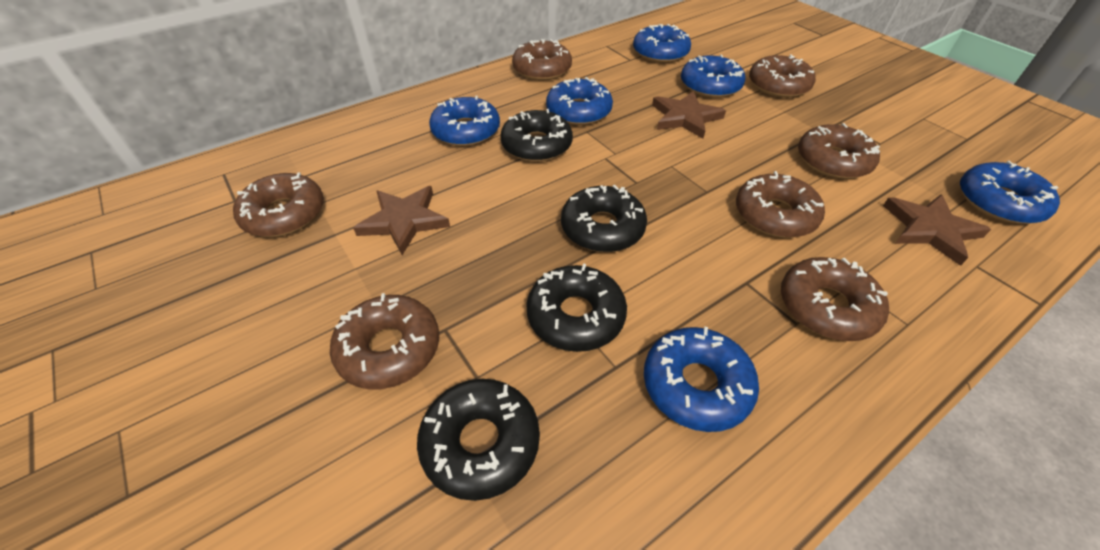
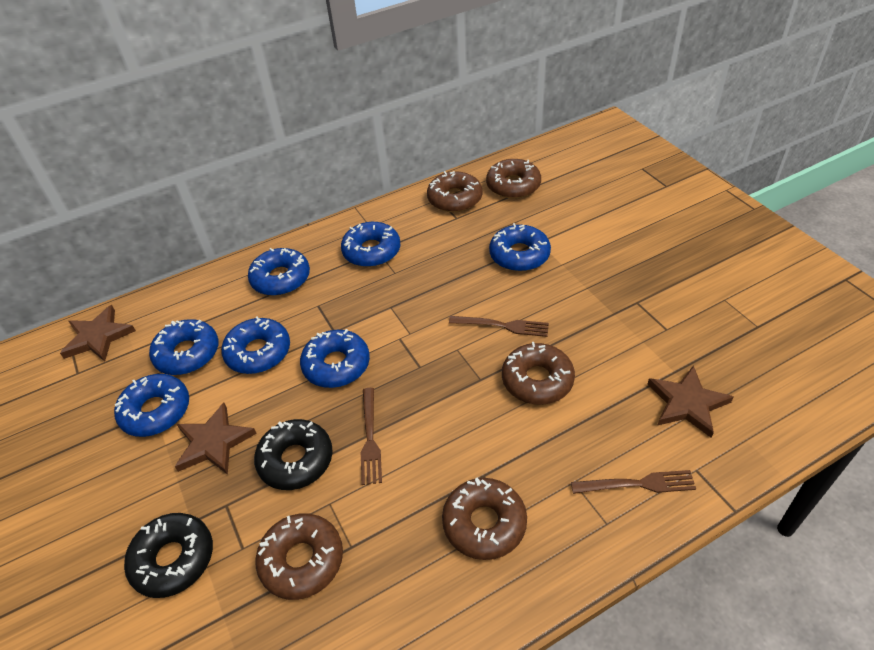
black donut: 4 -> 2
blue donut: 6 -> 7
brown donut: 7 -> 5
brown fork: 0 -> 3

